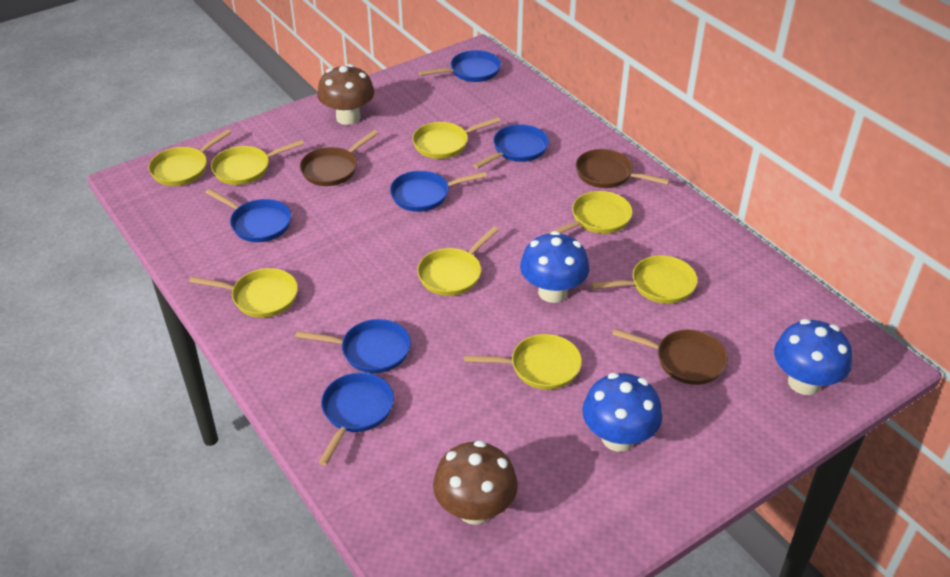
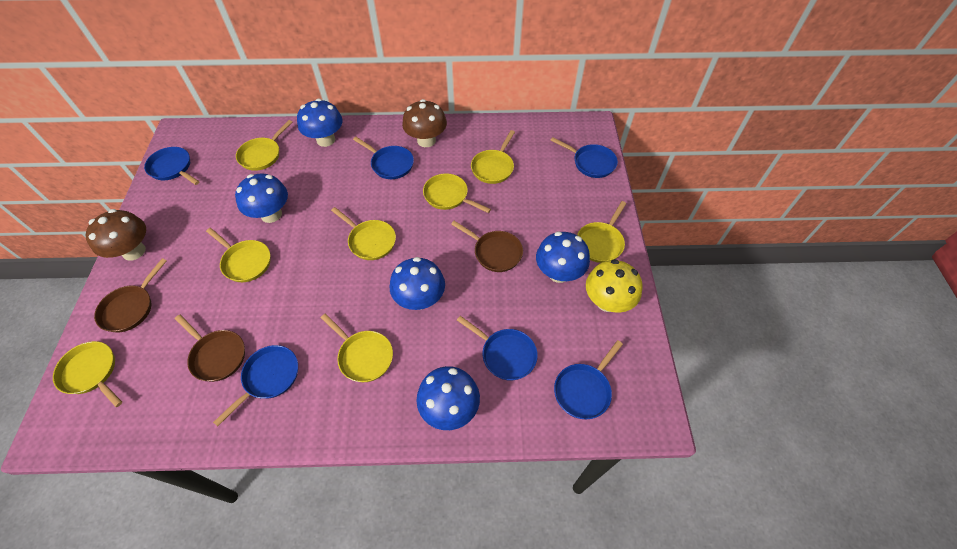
blue mushroom: 3 -> 5
yellow mushroom: 0 -> 1

